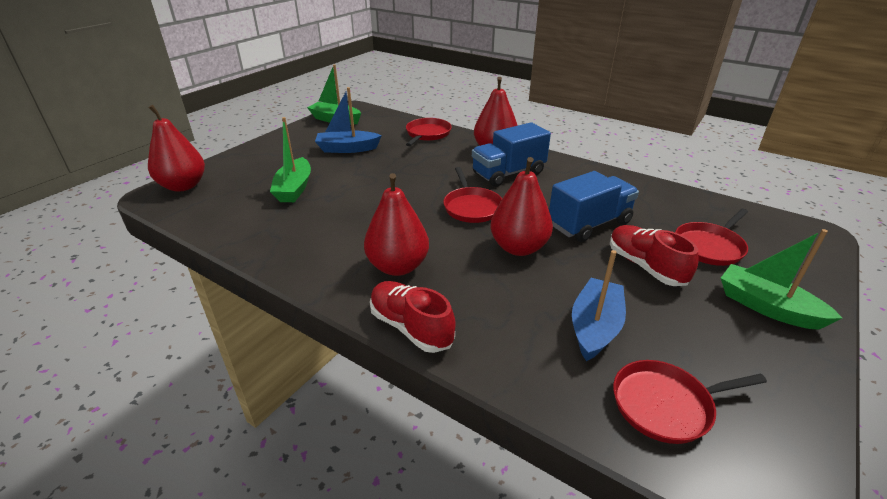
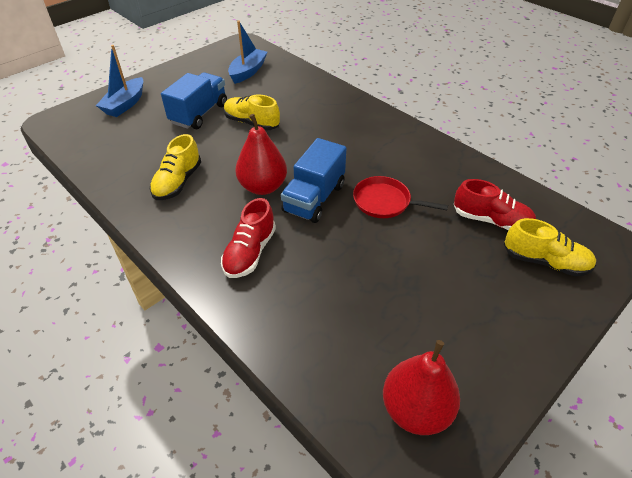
green boat: 3 -> 0
red pan: 4 -> 1
red pear: 4 -> 2
yellow shoe: 0 -> 3

